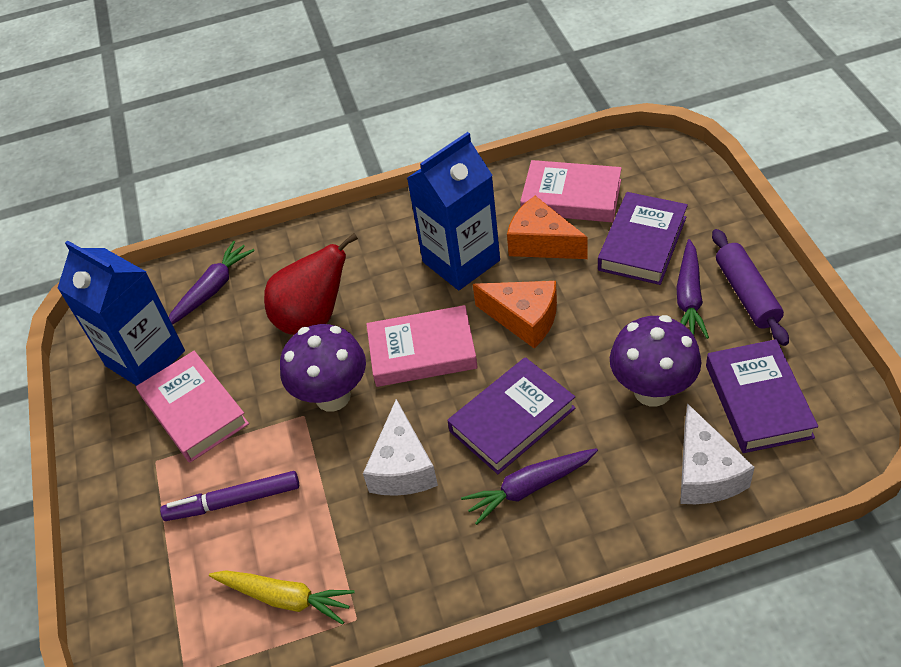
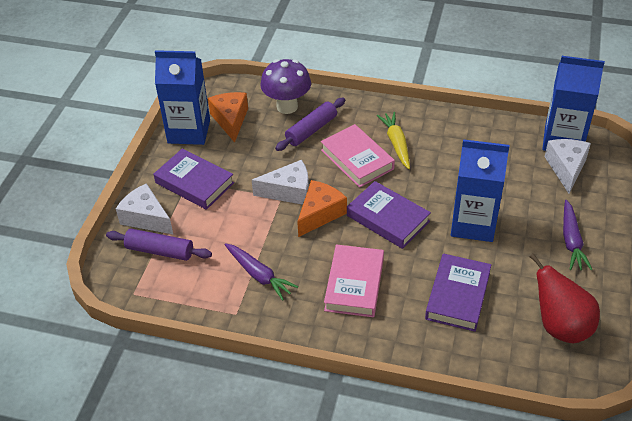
blue carton: 2 -> 3
pink book: 3 -> 2
purple carrot: 3 -> 2
purple marker: 1 -> 0
purple mushroom: 2 -> 1
purple rolling pin: 1 -> 2
white cheese: 2 -> 3

